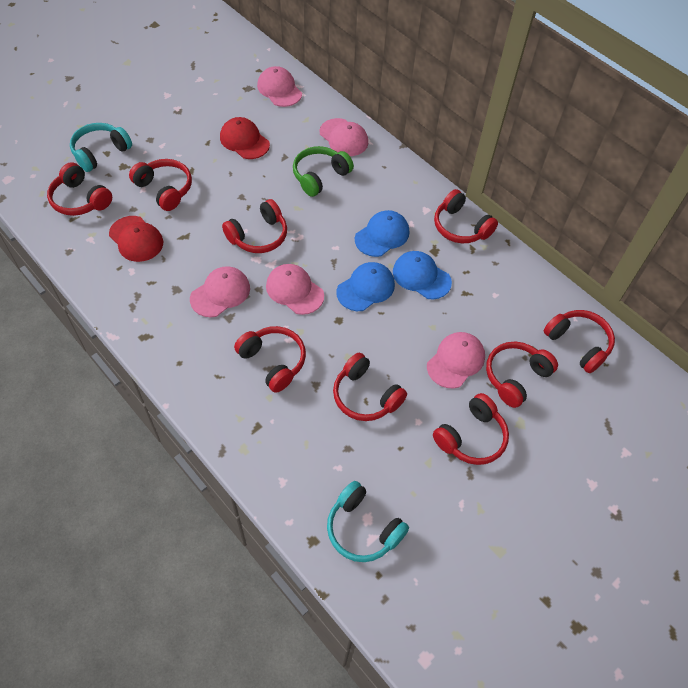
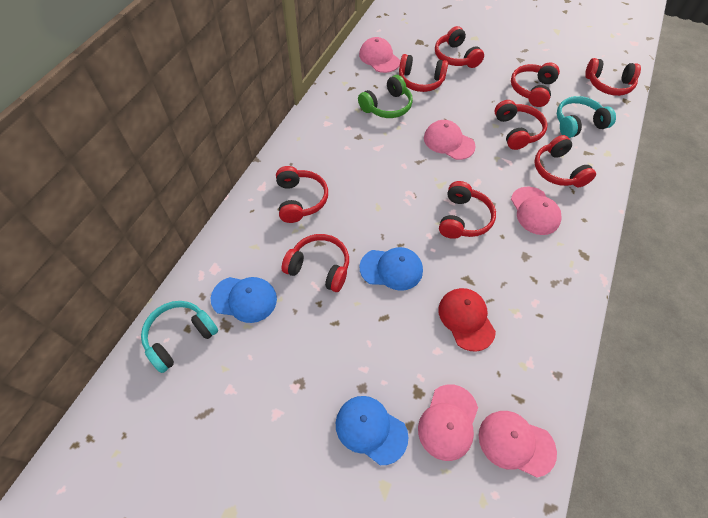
red cap: 2 -> 1

